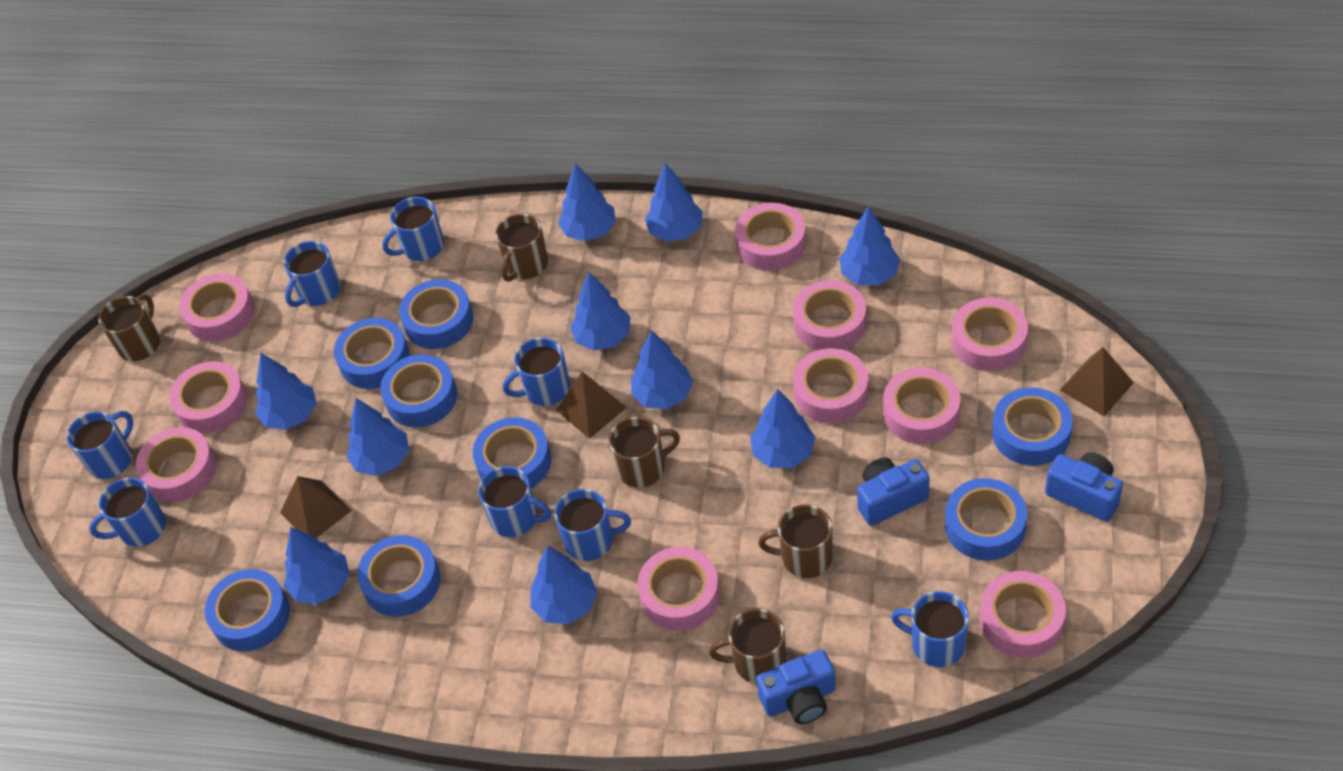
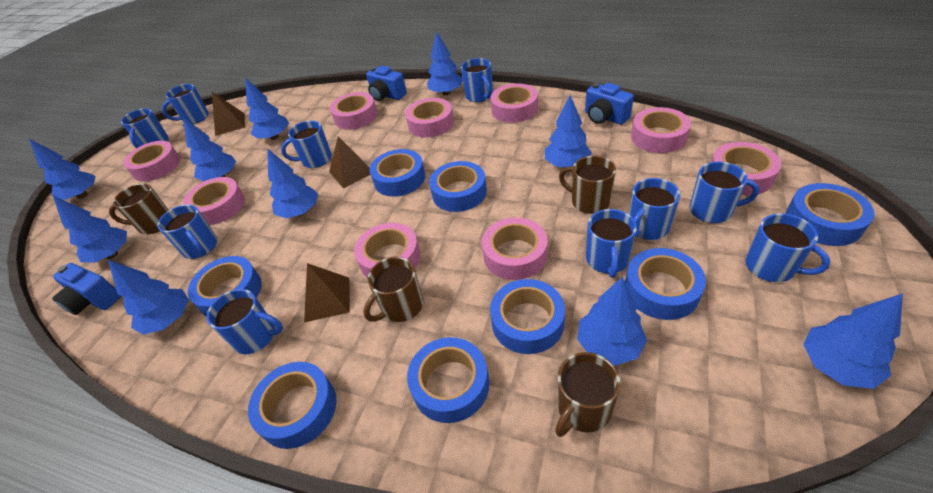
blue mug: 8 -> 10
brown mug: 5 -> 4
pink tape: 10 -> 9

